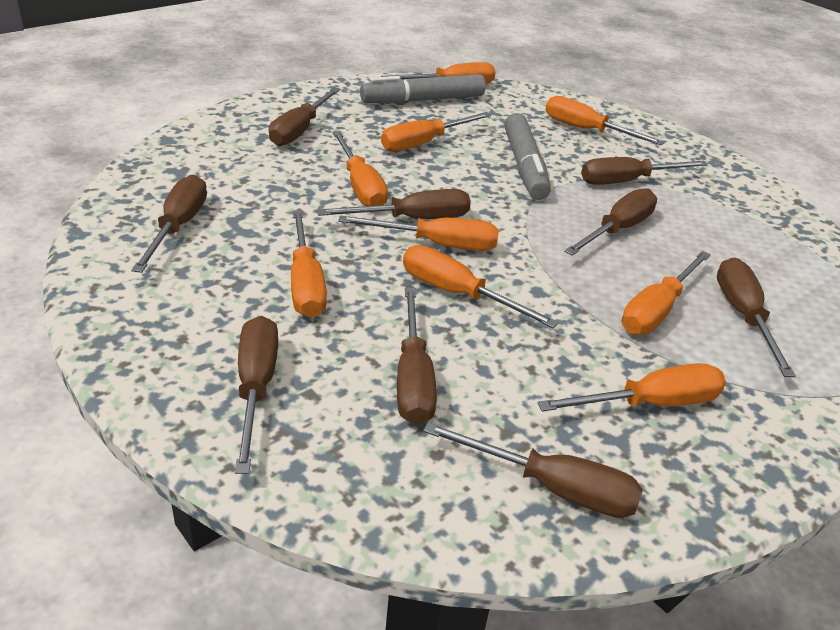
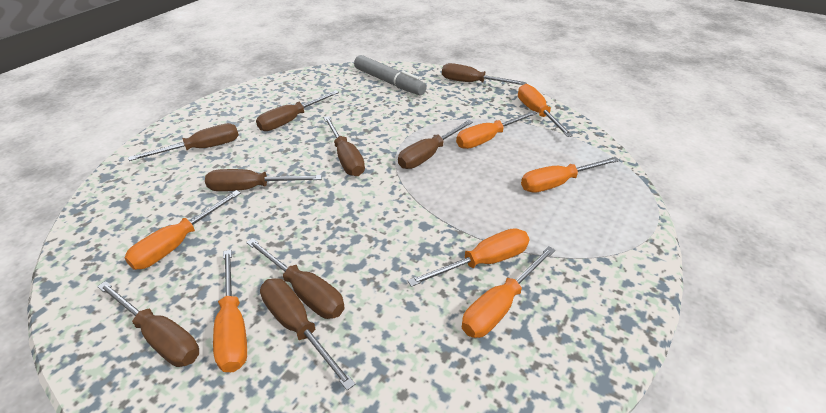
grey marker: 2 -> 1
orange screwdriver: 9 -> 7

